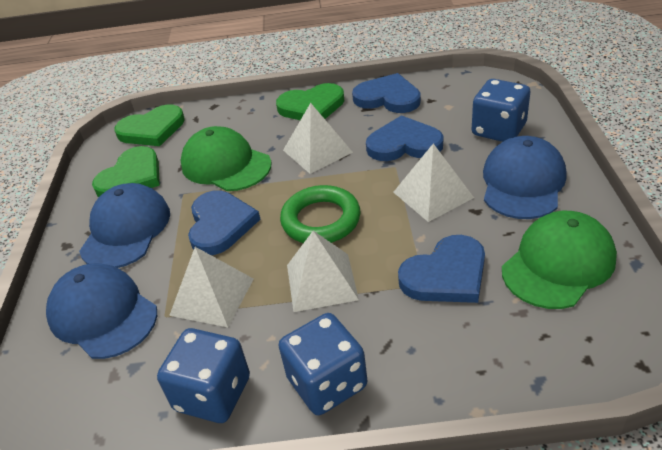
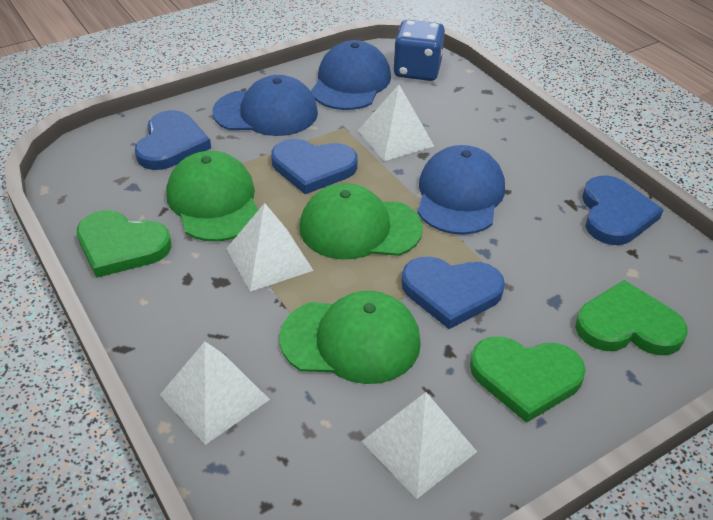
blue dice: 3 -> 1
green cap: 2 -> 3
green ring: 1 -> 0

